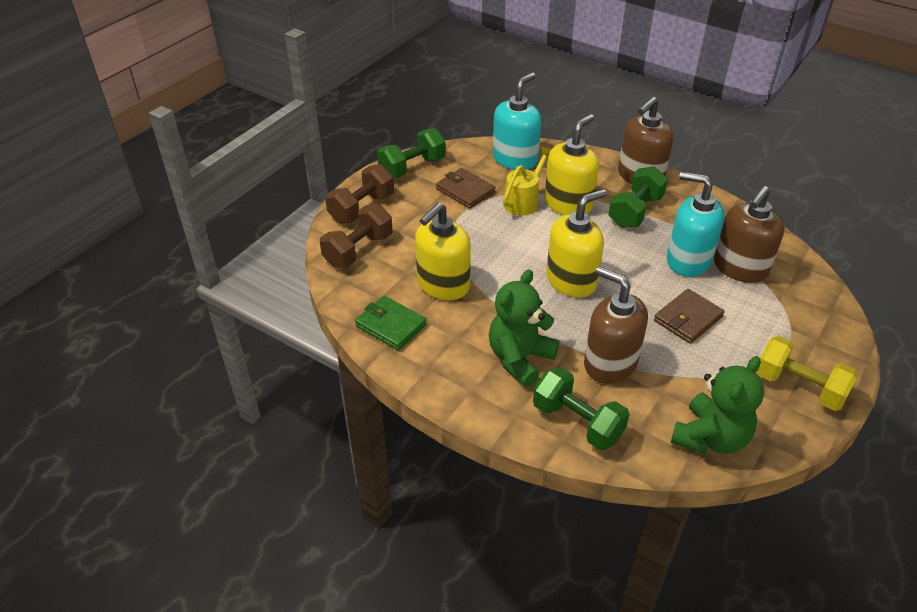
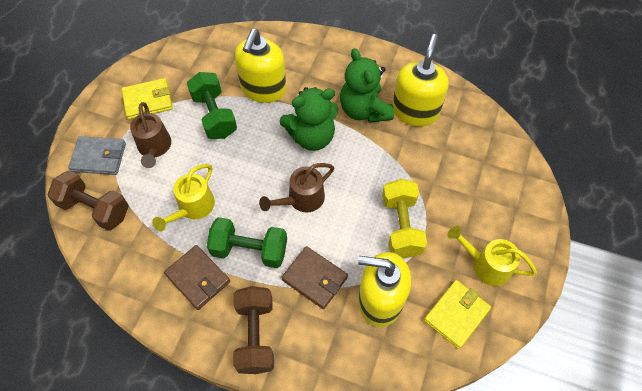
brown soap dispenser: 3 -> 0
brown watering can: 0 -> 2
green dumbbell: 3 -> 2
green wallet: 1 -> 0
grey wallet: 0 -> 1
turquoise soap dispenser: 2 -> 0
yellow wallet: 0 -> 2
yellow watering can: 1 -> 2

